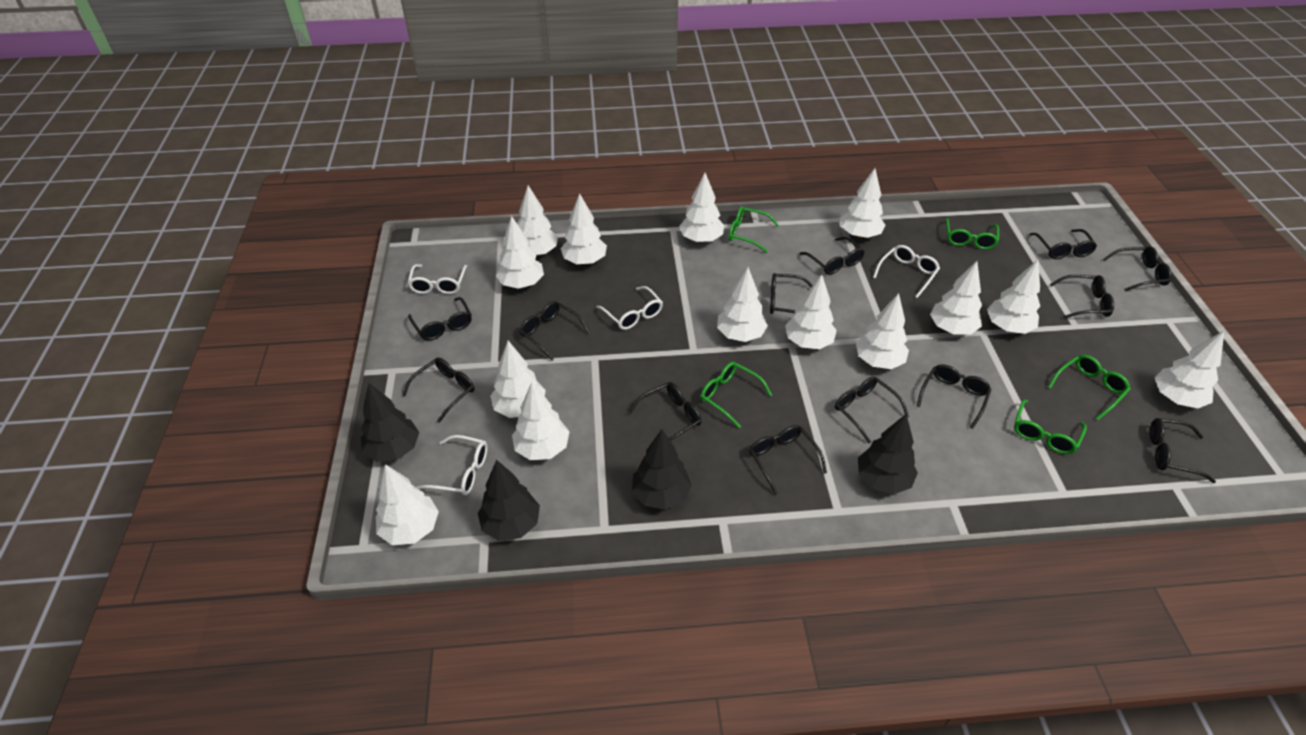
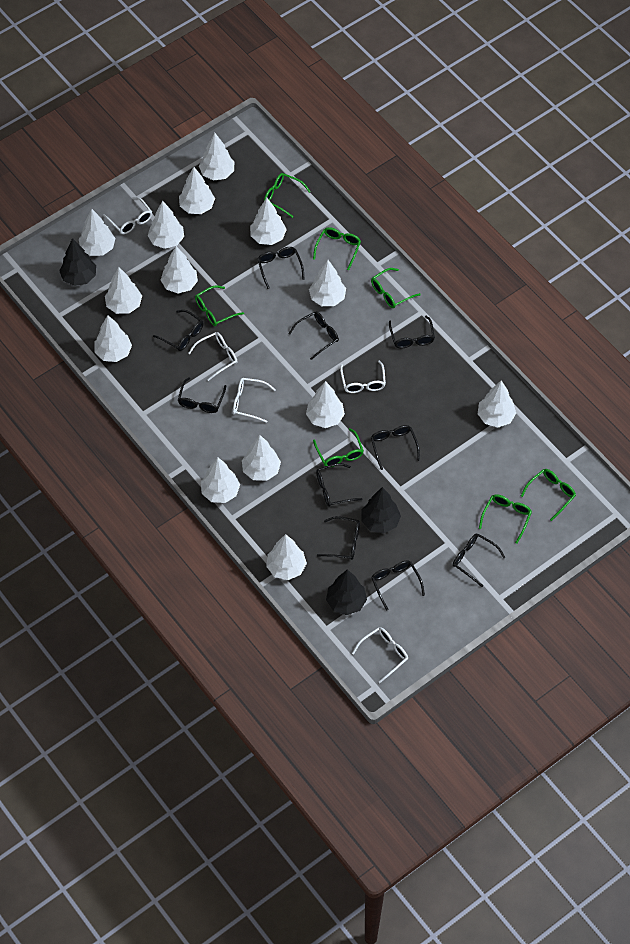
black glasses: 13 -> 10
black tree: 4 -> 3
green glasses: 5 -> 7
white glasses: 4 -> 5

